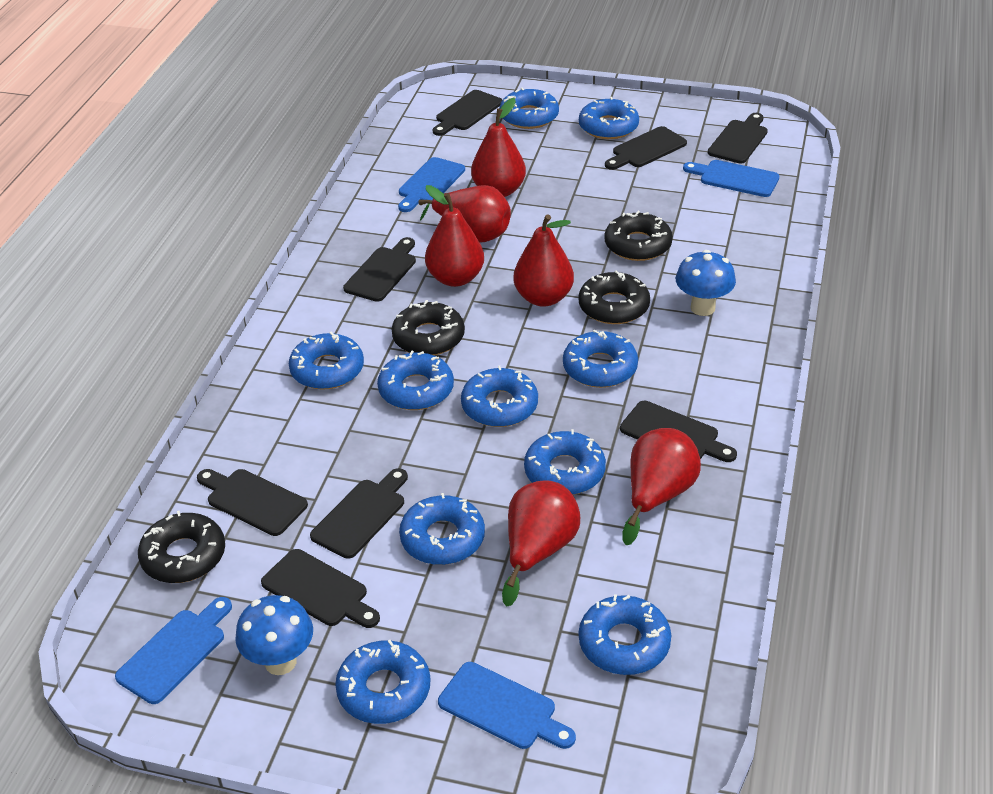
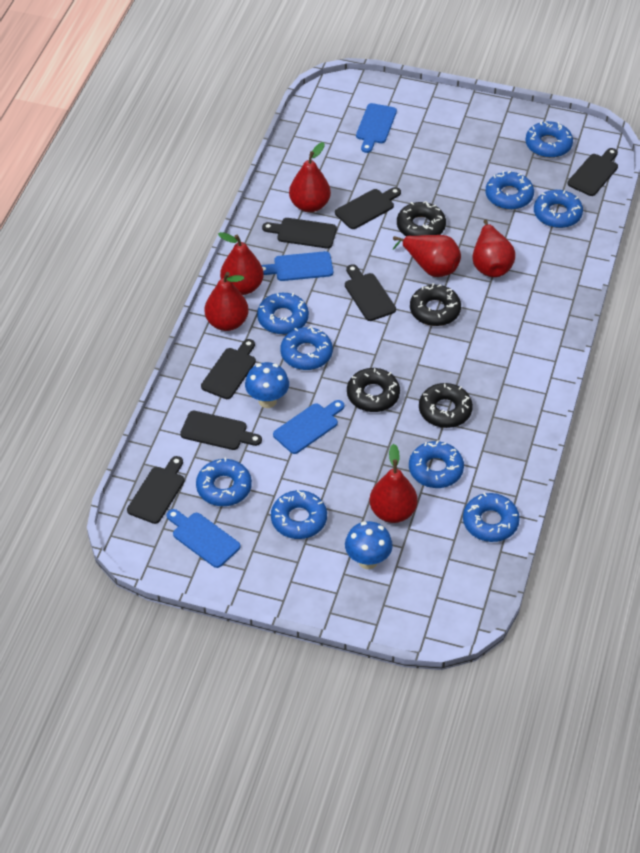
black cutting board: 8 -> 7
blue donut: 10 -> 9

